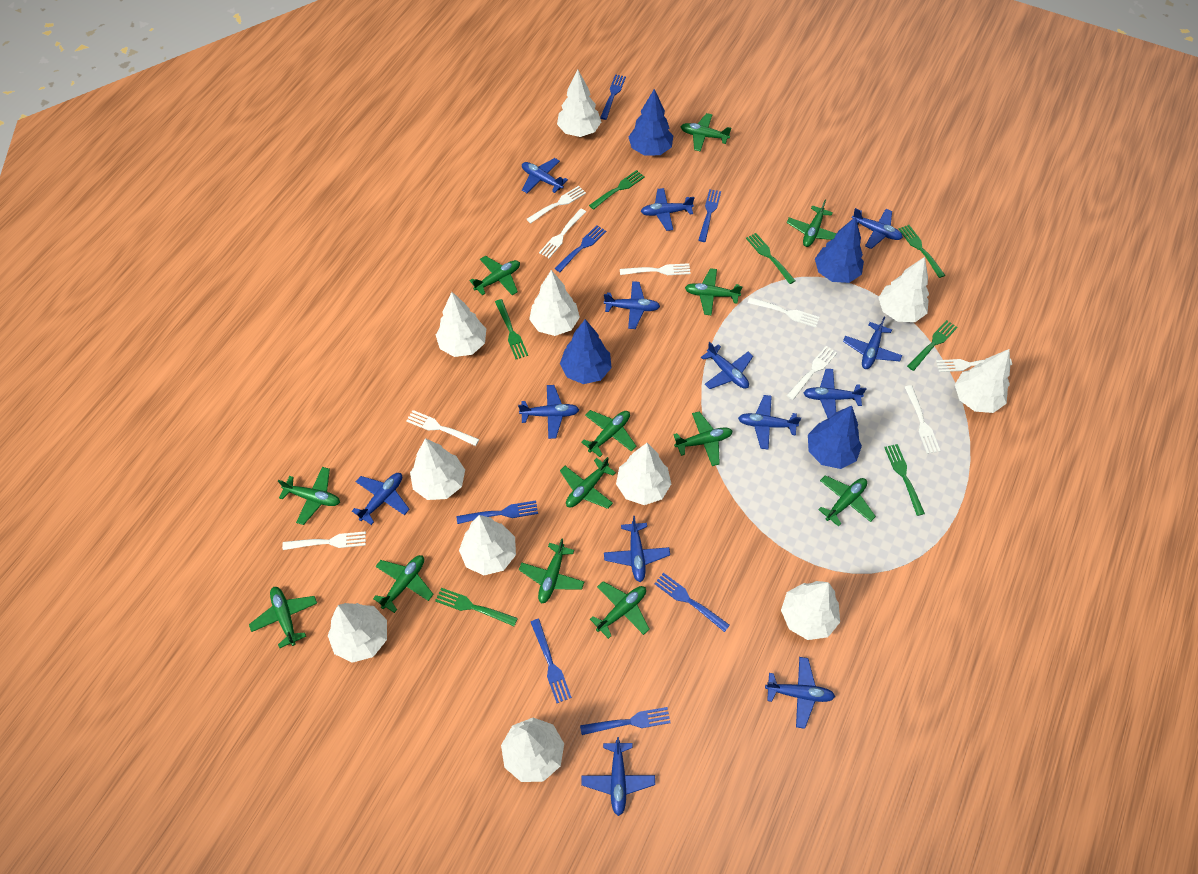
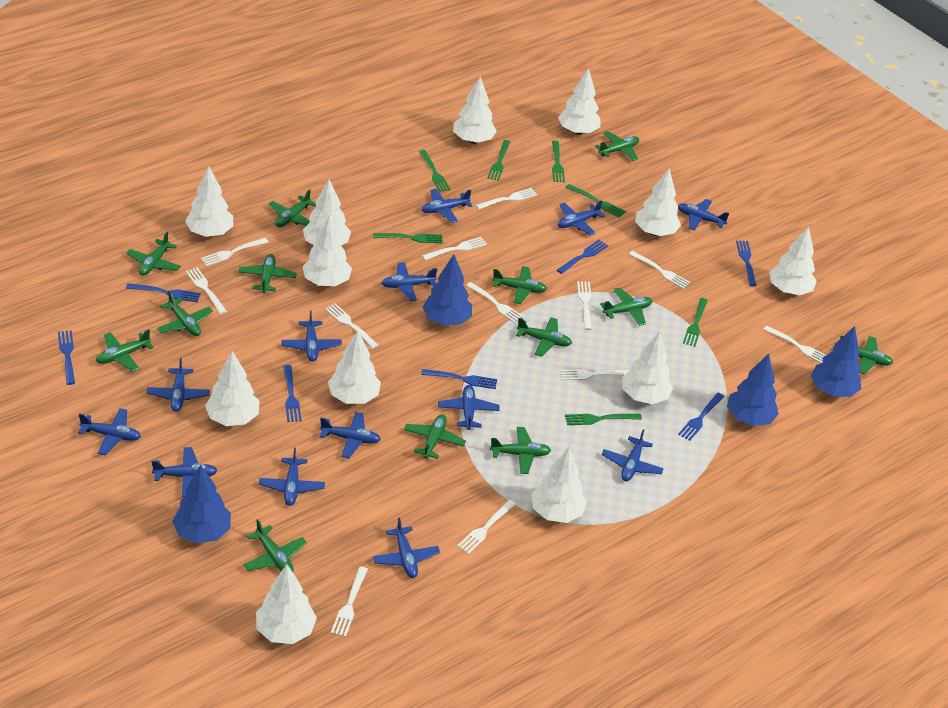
white fork: 9 -> 12
white tree: 11 -> 12

